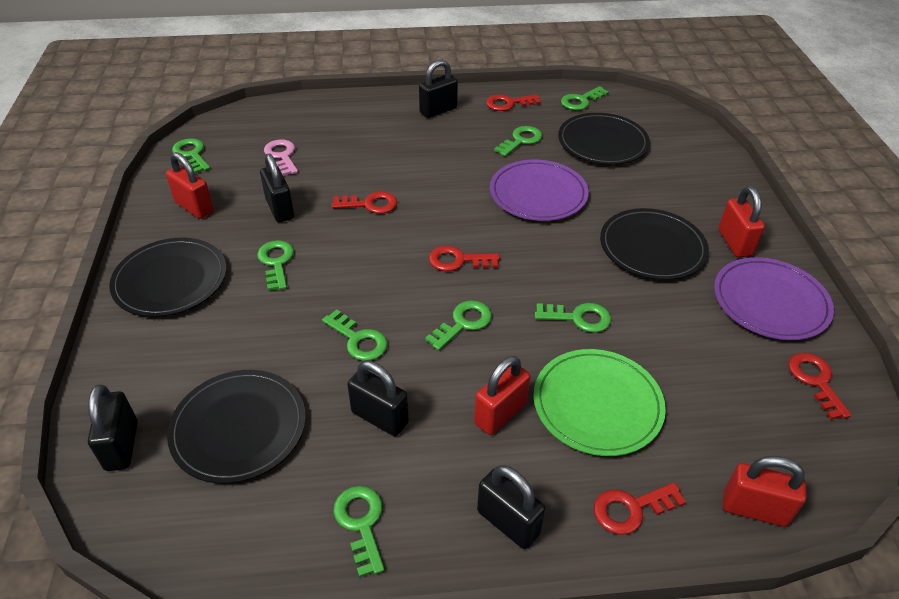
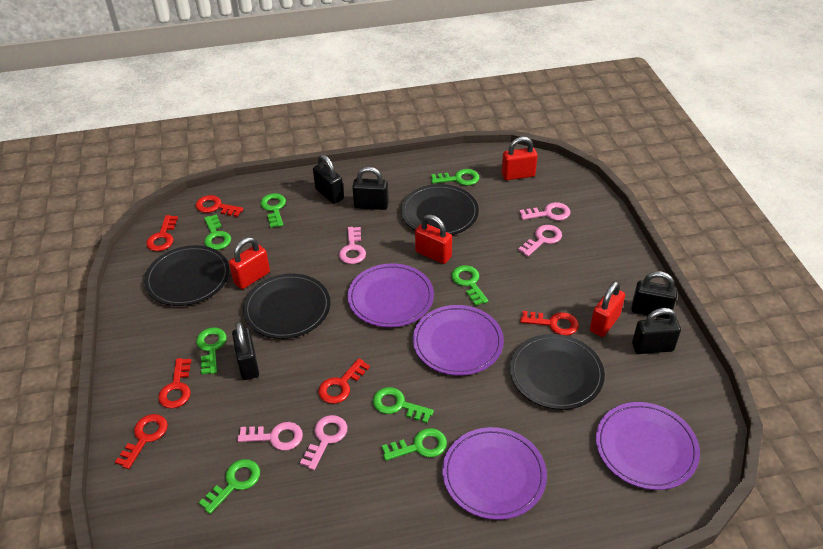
green plate: 1 -> 0
pink key: 1 -> 5
purple plate: 2 -> 4
red key: 5 -> 6

